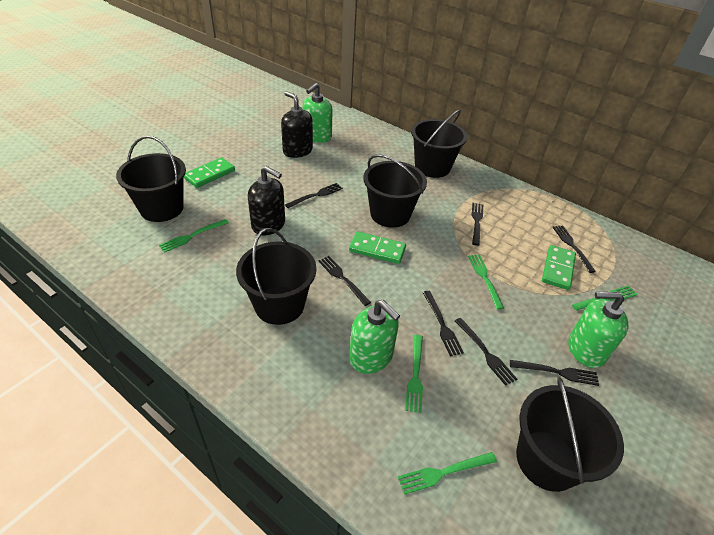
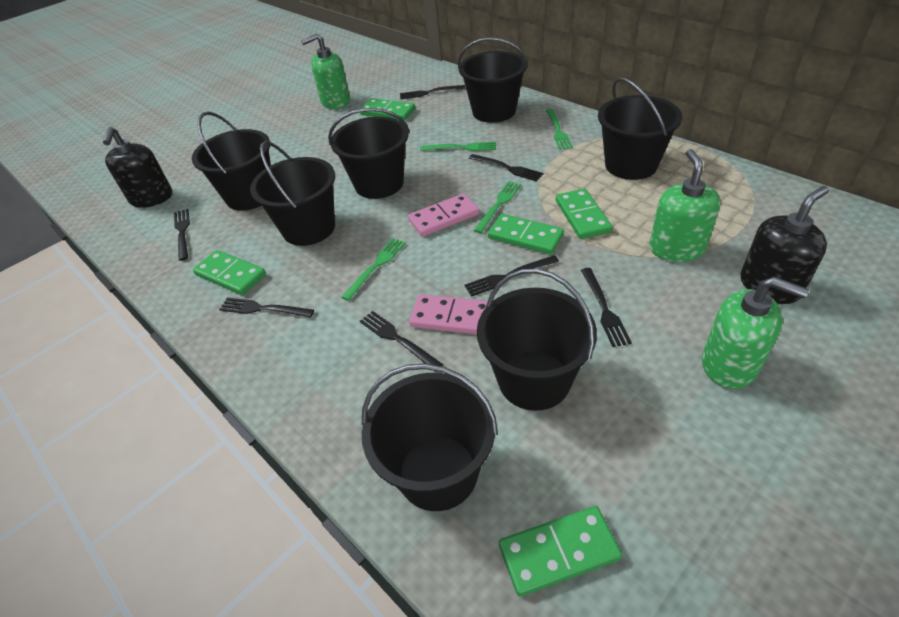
black bucket: 5 -> 7
green domino: 3 -> 5
green fork: 5 -> 4
pink domino: 0 -> 2

